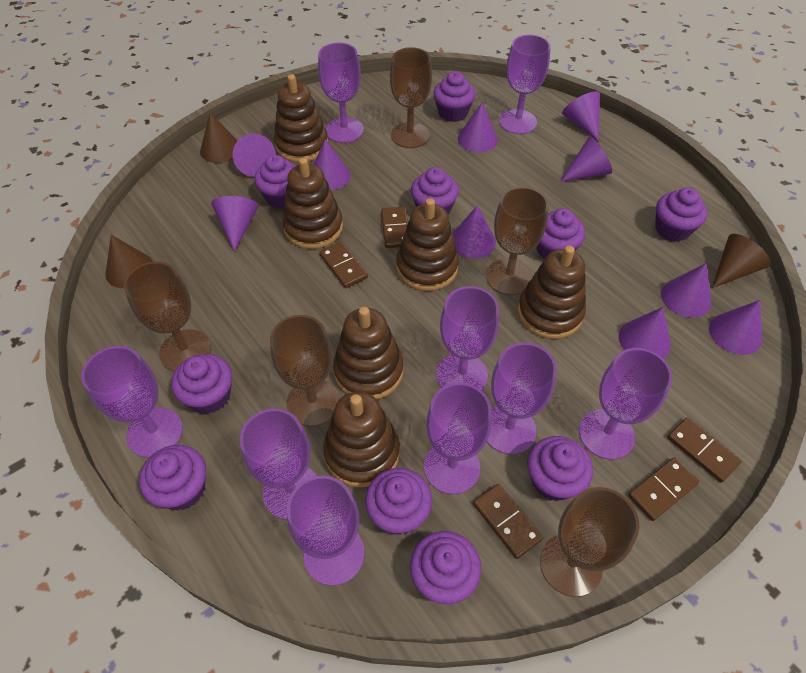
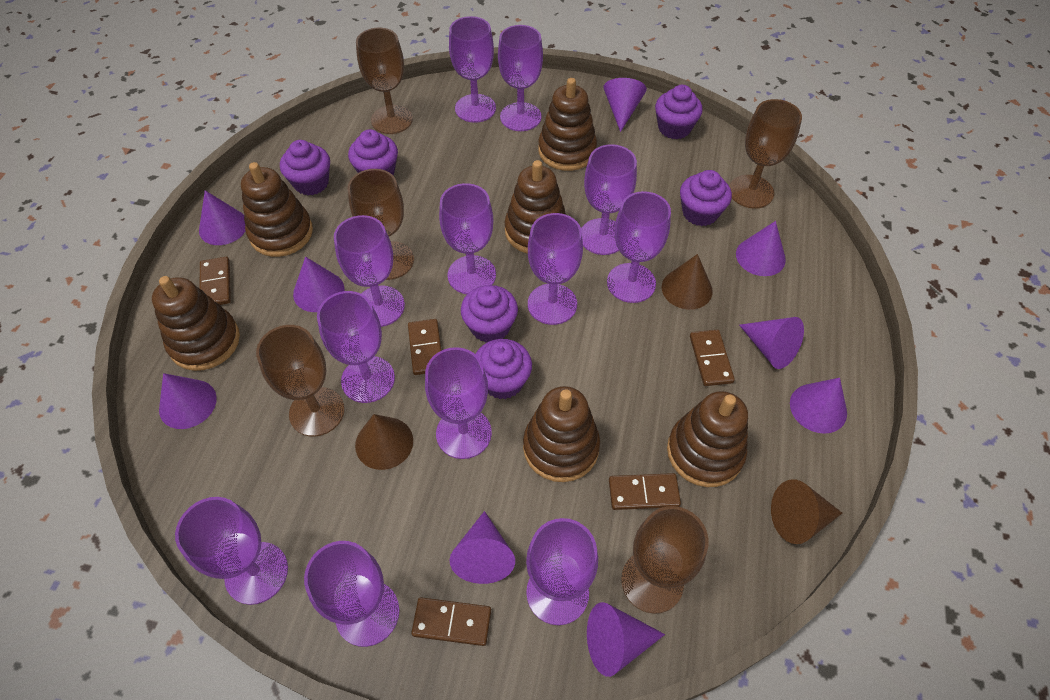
purple cone: 10 -> 9
purple cupcake: 10 -> 6
purple goblet: 9 -> 12

